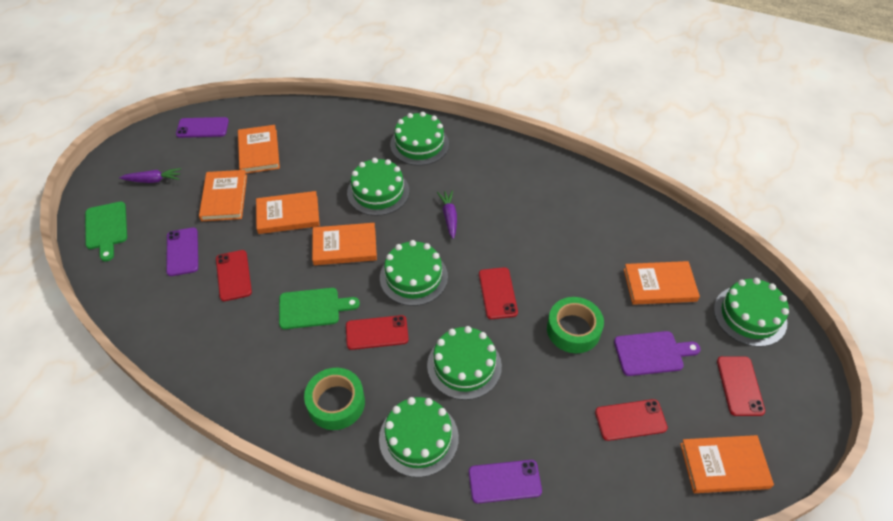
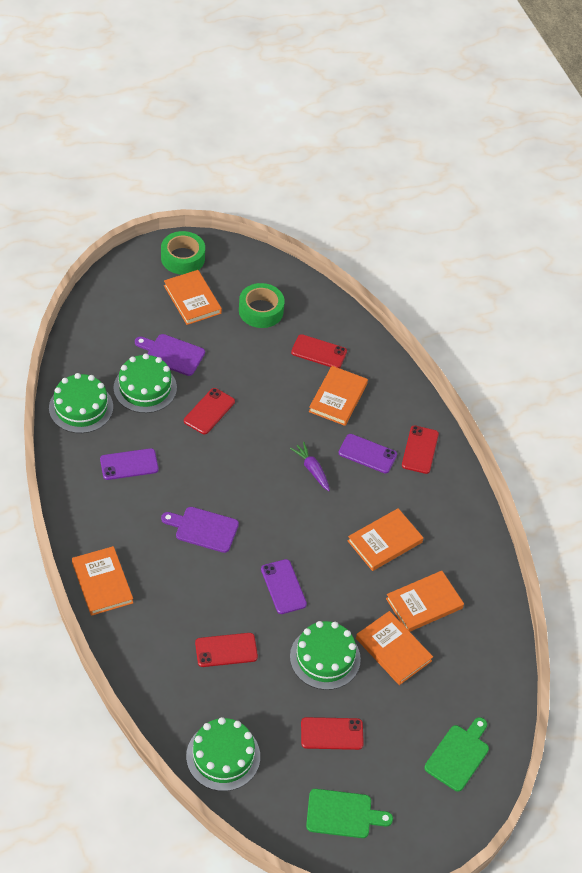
green cake: 6 -> 4
purple carrot: 2 -> 1
purple cutting board: 1 -> 2

